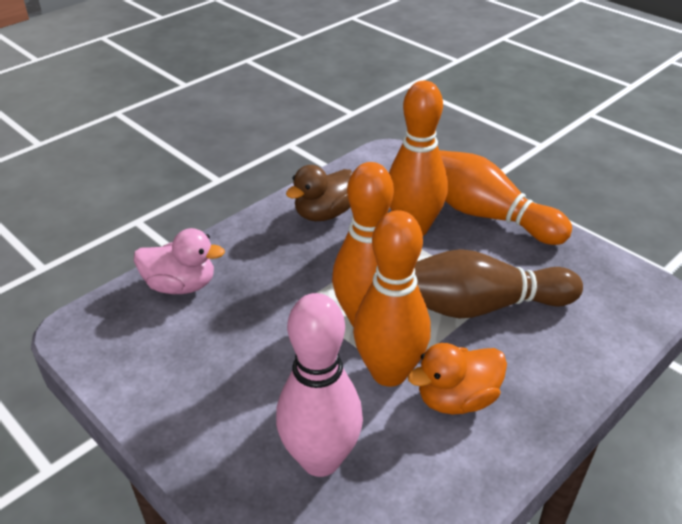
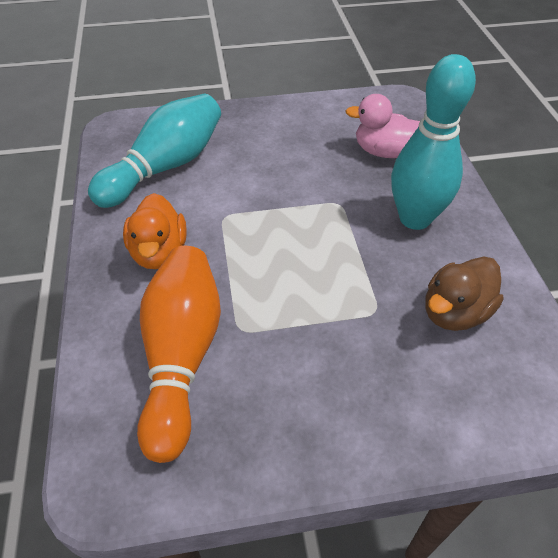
brown bowling pin: 1 -> 0
orange bowling pin: 4 -> 1
pink bowling pin: 1 -> 0
turquoise bowling pin: 0 -> 2

